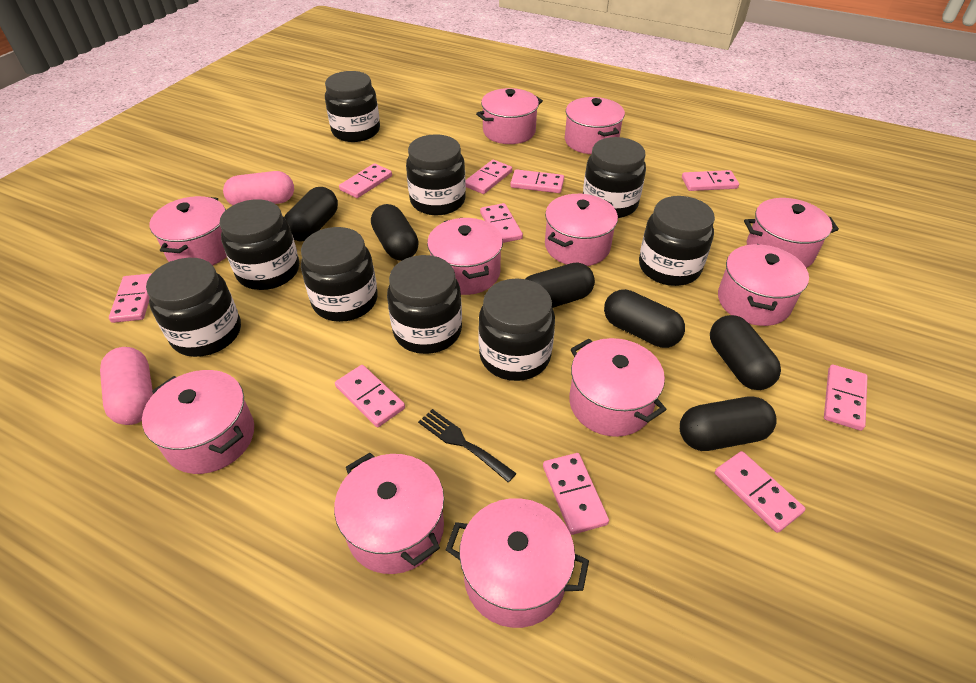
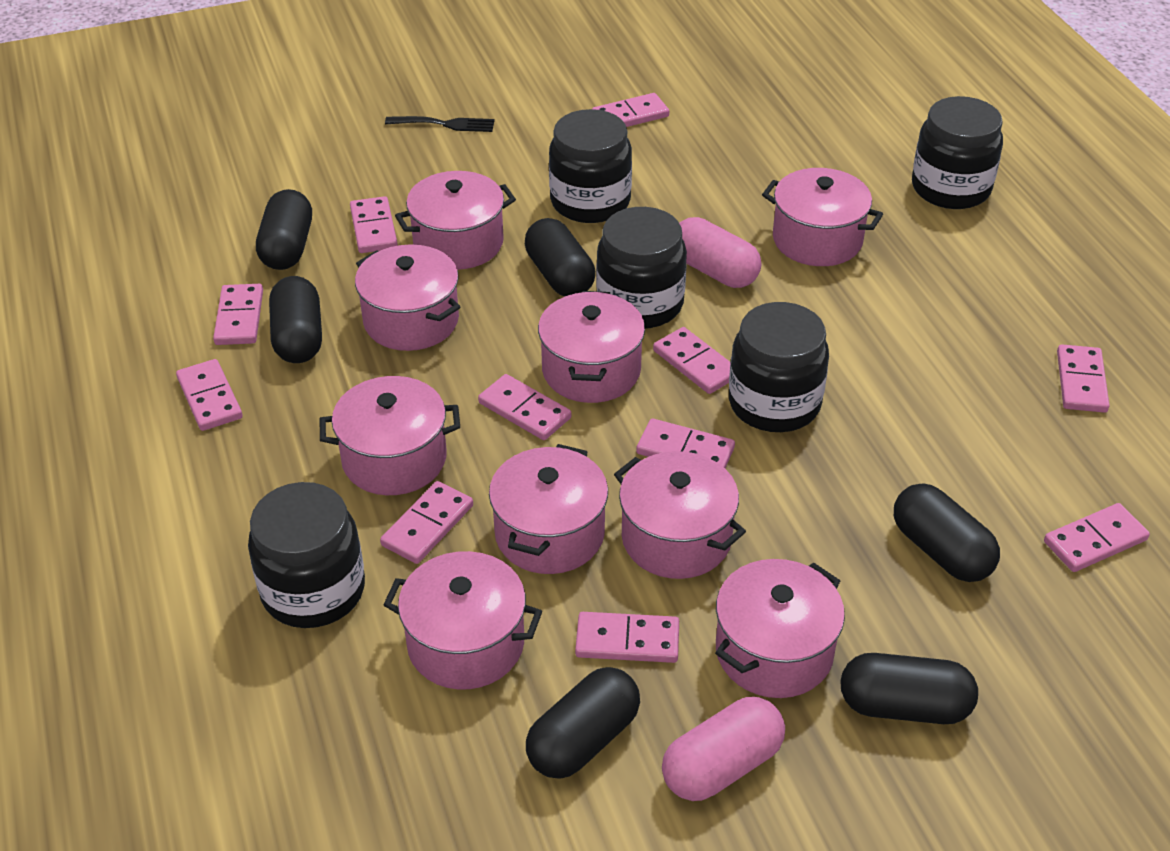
black jar: 9 -> 5
pink domino: 10 -> 11
pink pot: 11 -> 9

